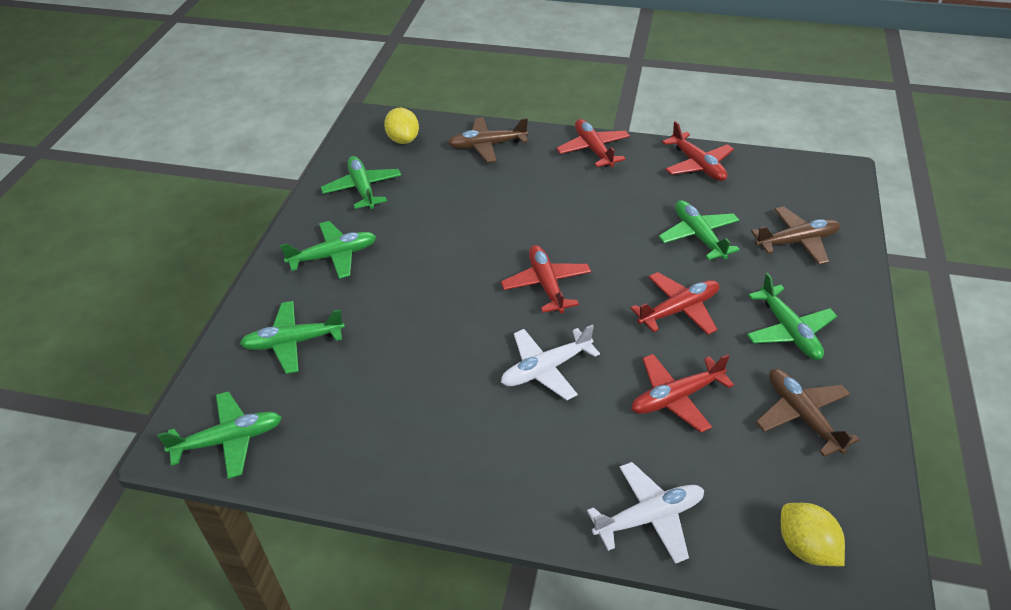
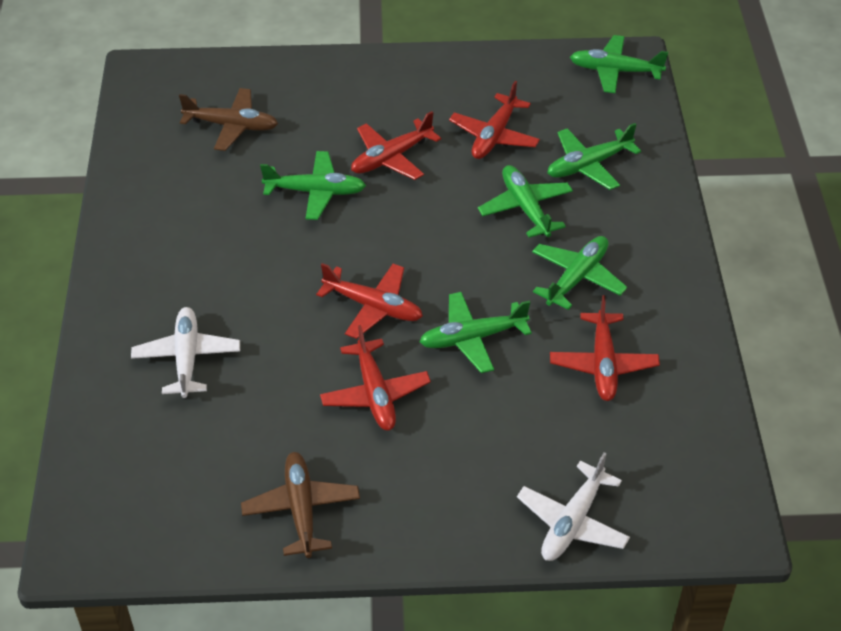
brown plane: 3 -> 2
yellow lemon: 2 -> 0

